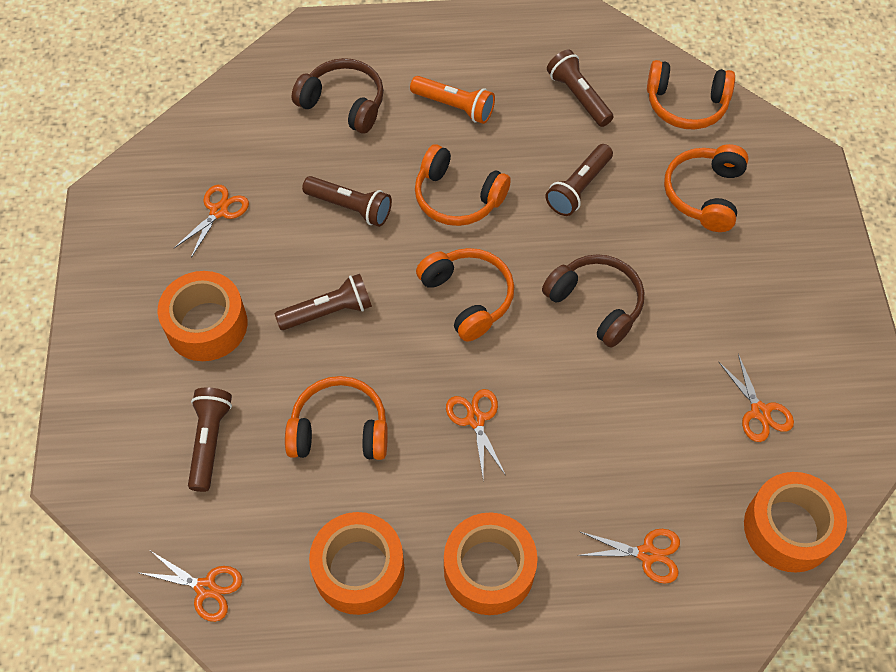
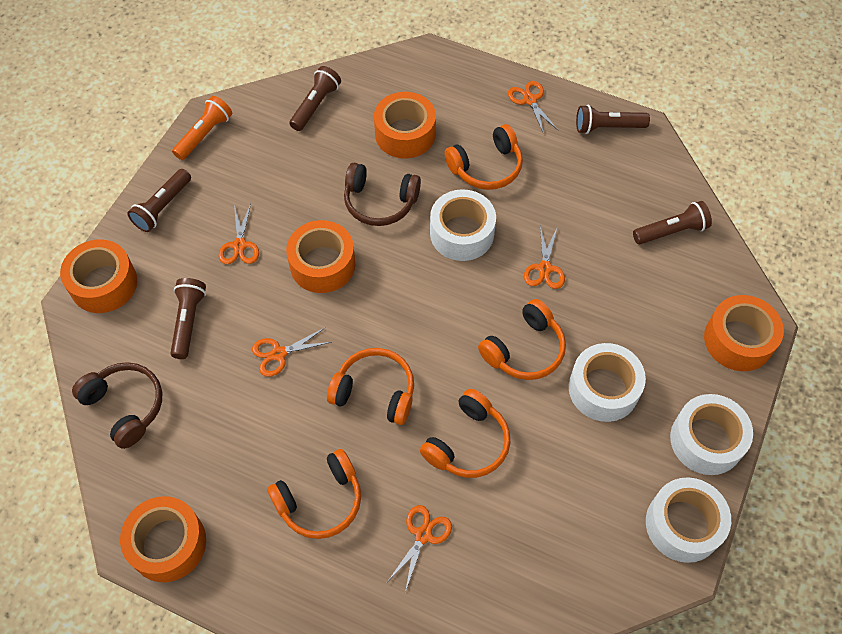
orange tape: 4 -> 5
white tape: 0 -> 4

